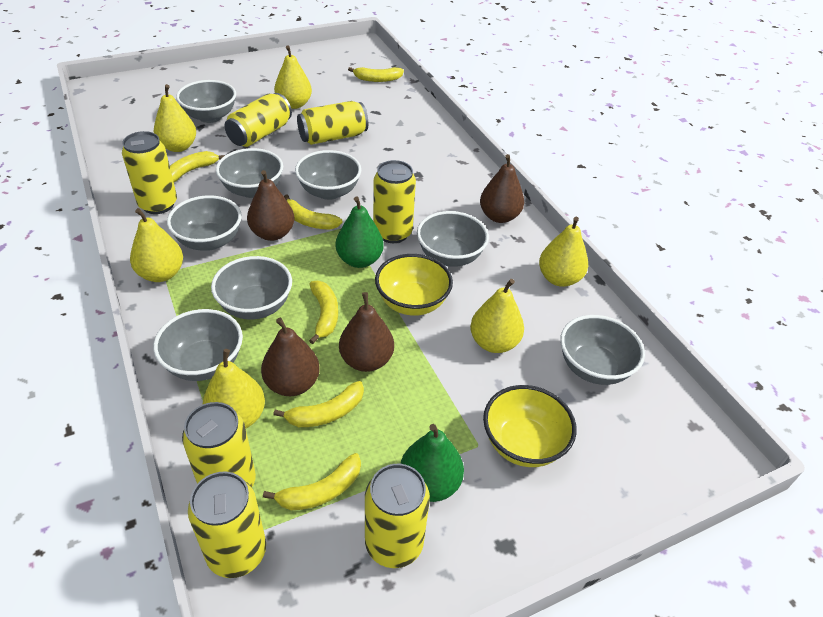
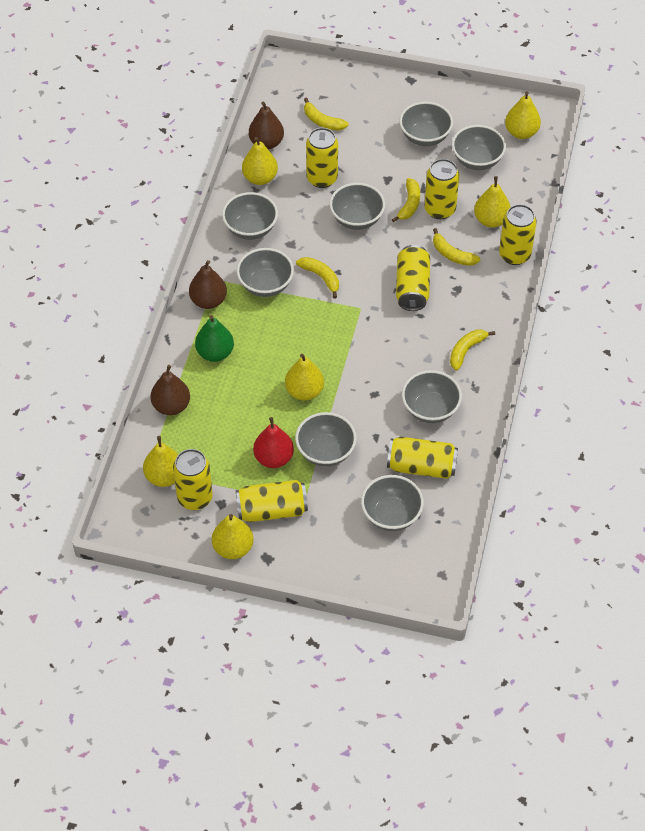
brown pear: 4 -> 3
green pear: 2 -> 1
red pear: 0 -> 1
yellow banana: 6 -> 5
yellow bowl: 2 -> 0

